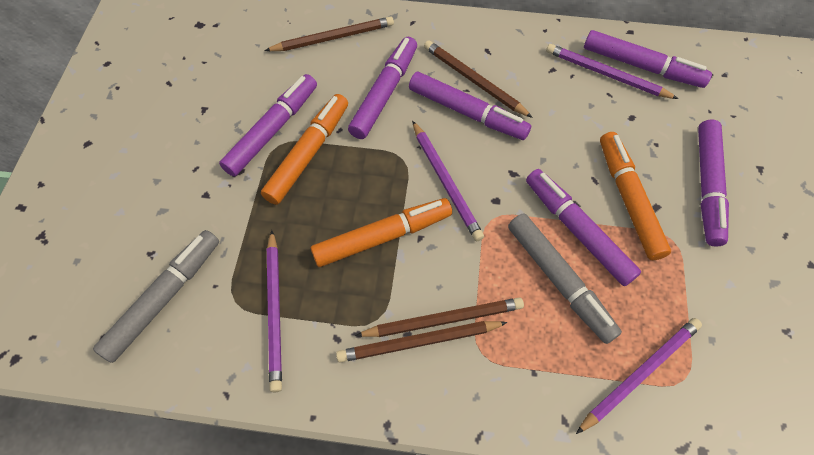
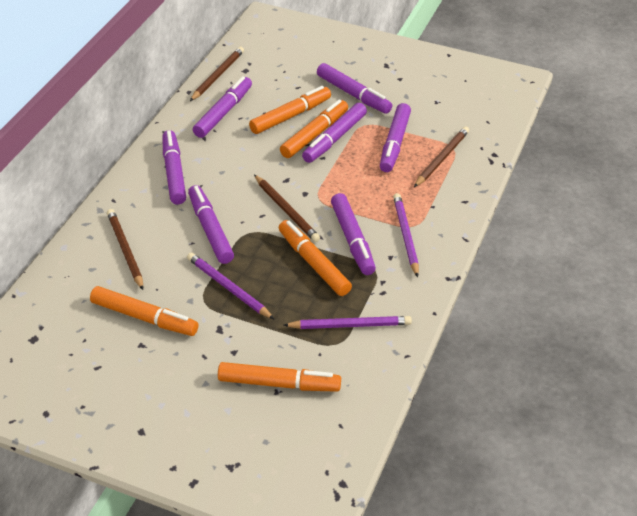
grey marker: 2 -> 0
orange marker: 3 -> 5
purple marker: 6 -> 7
purple pencil: 4 -> 3

